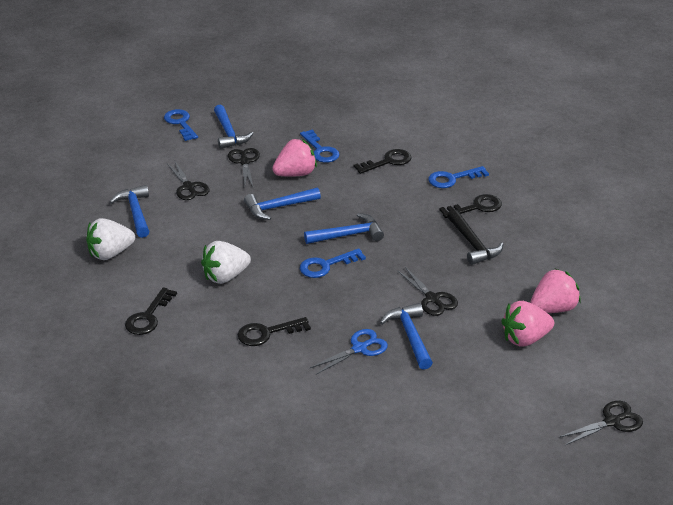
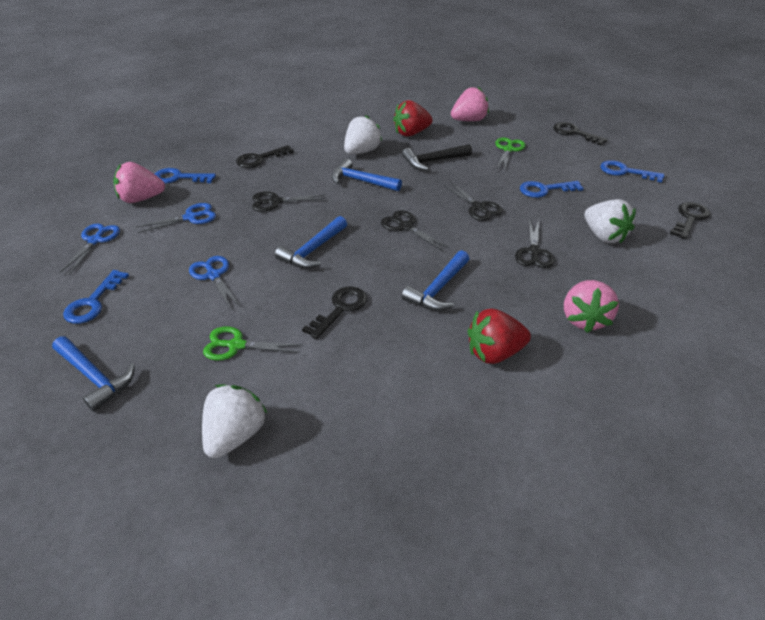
blue hammer: 5 -> 4
blue scissors: 1 -> 3
green scissors: 0 -> 2
red strawberry: 0 -> 2
white strawberry: 2 -> 3

